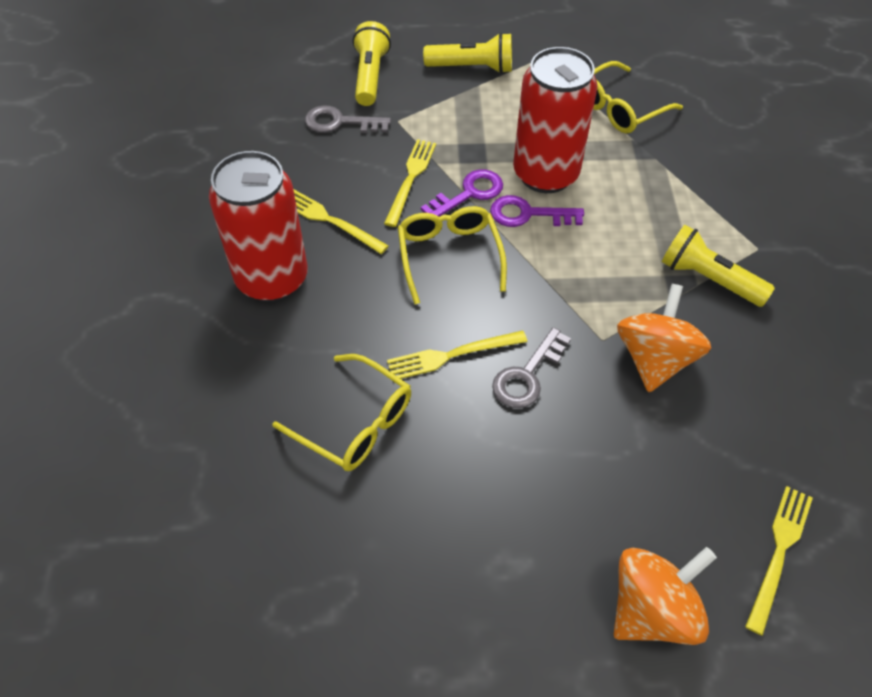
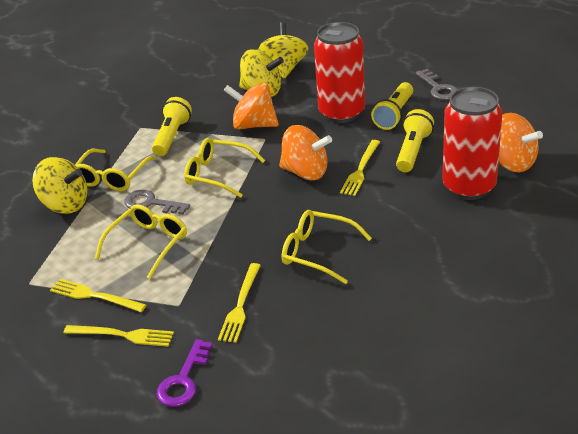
orange spinning top: 2 -> 3
purple key: 2 -> 1
yellow glasses: 3 -> 4
yellow spinning top: 0 -> 3

